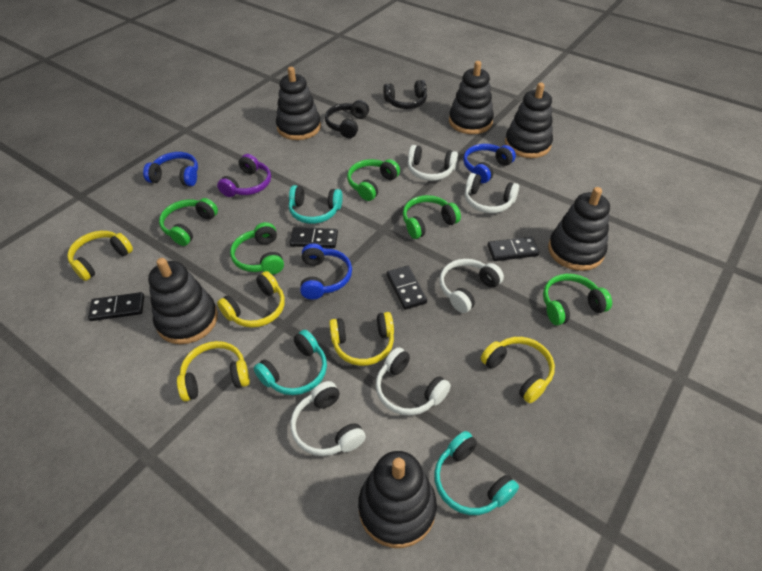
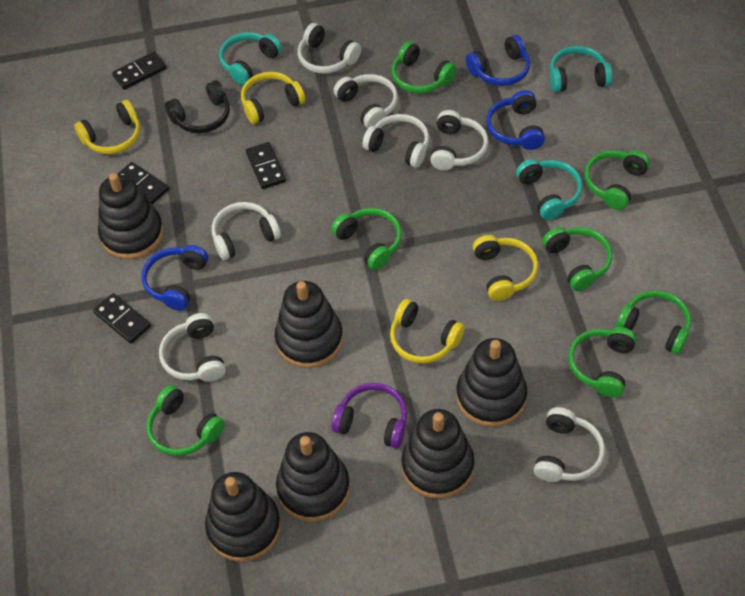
black headphones: 2 -> 1
green headphones: 5 -> 7
white headphones: 5 -> 7
yellow headphones: 5 -> 4

